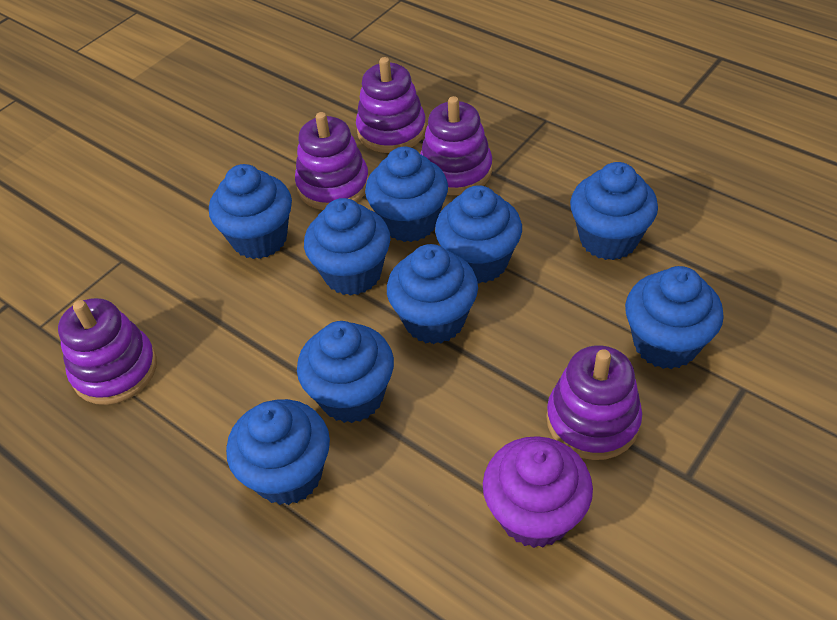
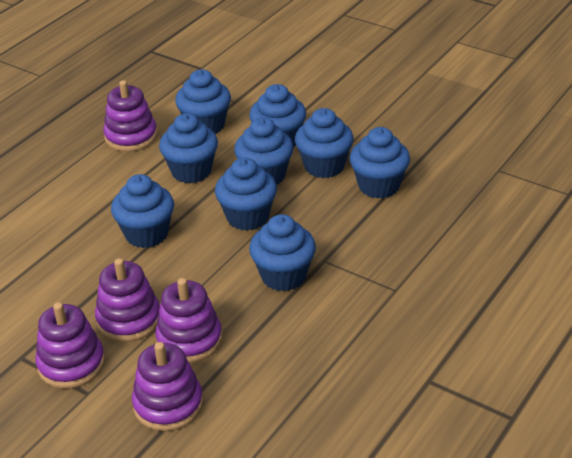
purple cupcake: 1 -> 0

